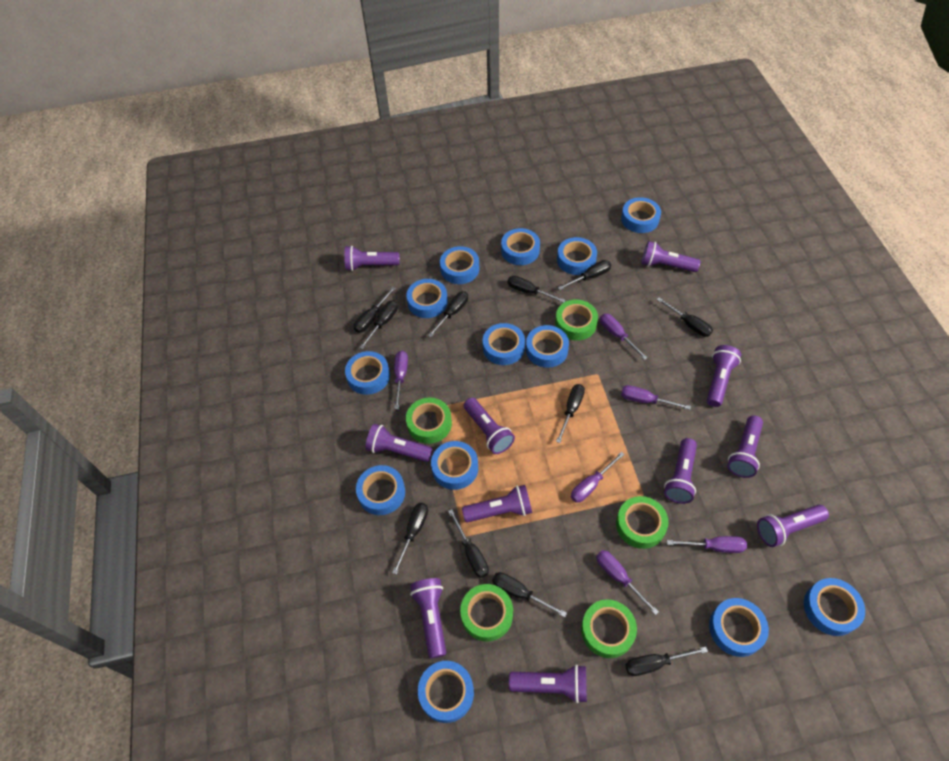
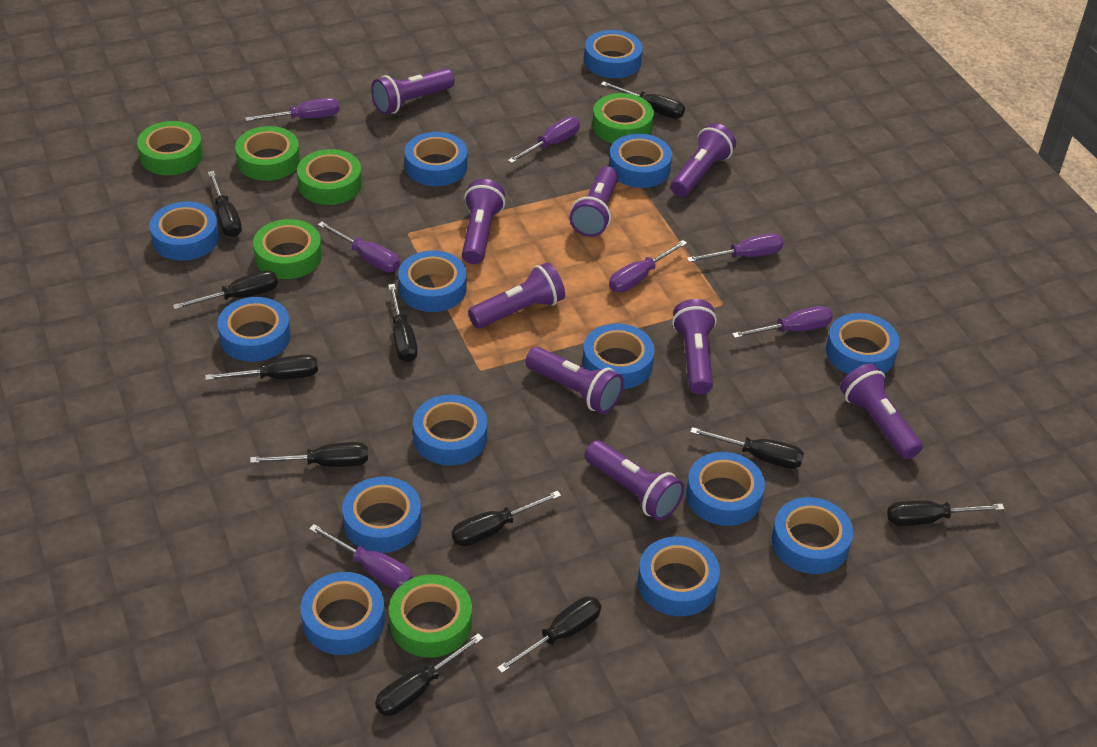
blue tape: 13 -> 14
green tape: 5 -> 6
purple flashlight: 11 -> 9
purple screwdriver: 6 -> 7

